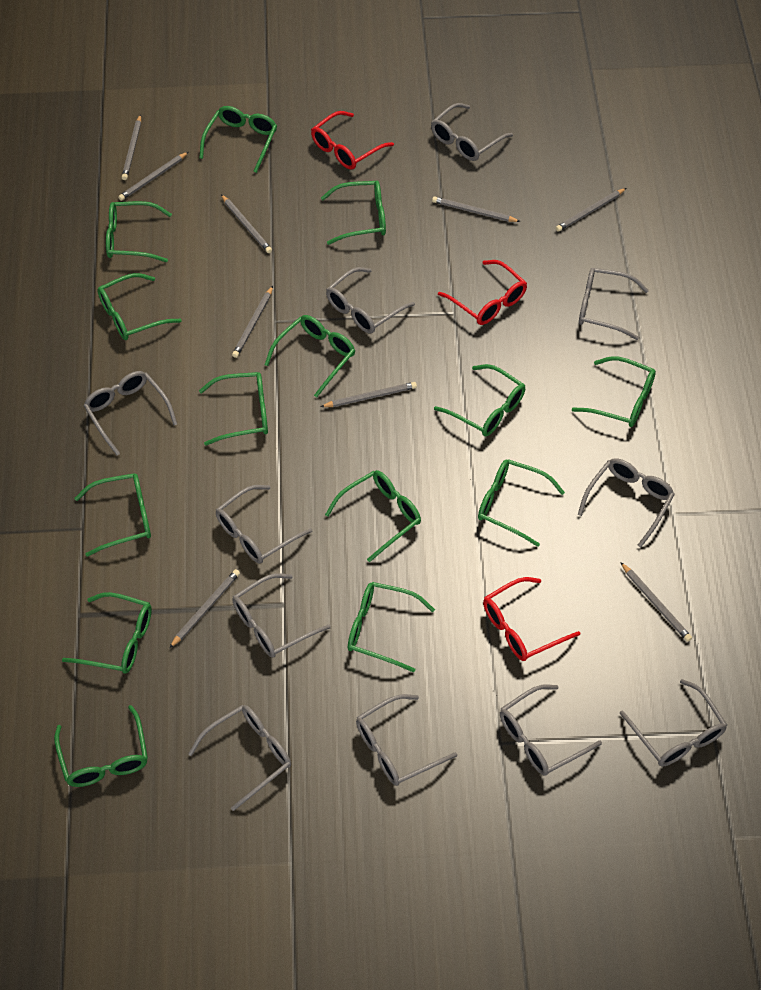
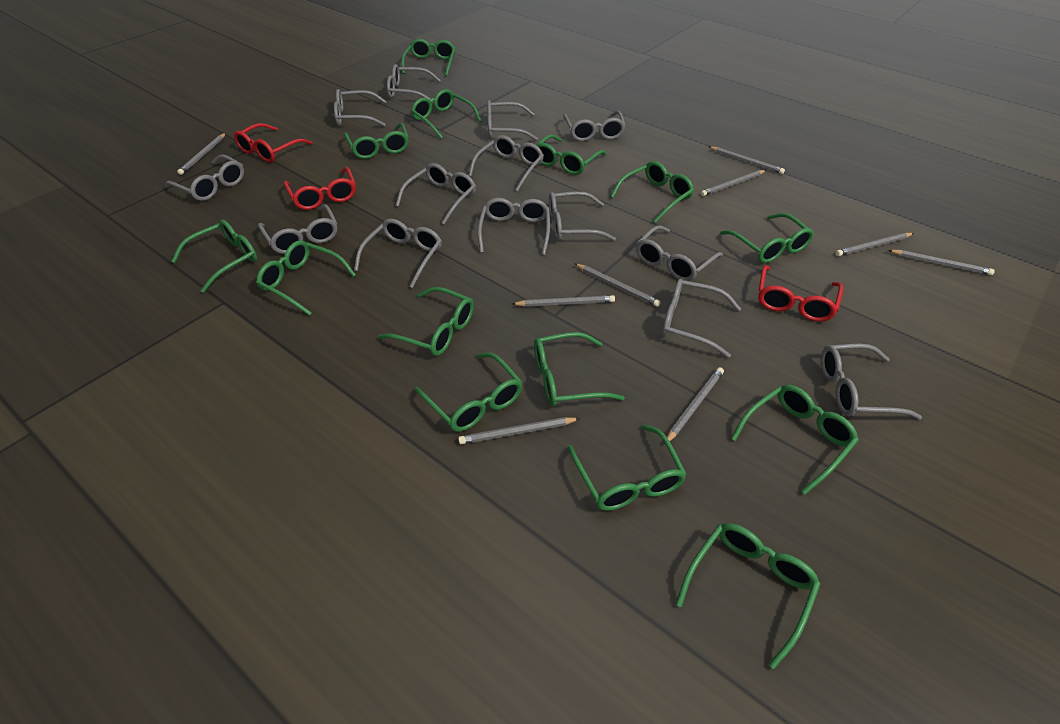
grey glasses: 11 -> 14

